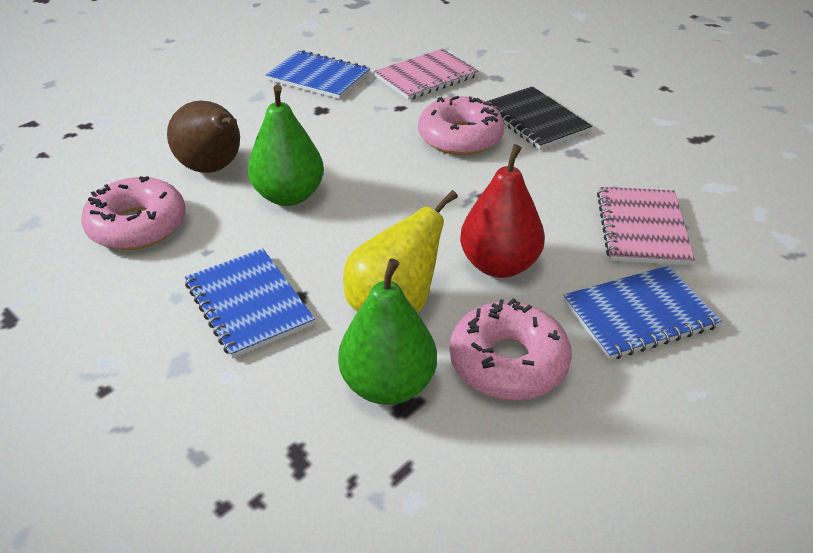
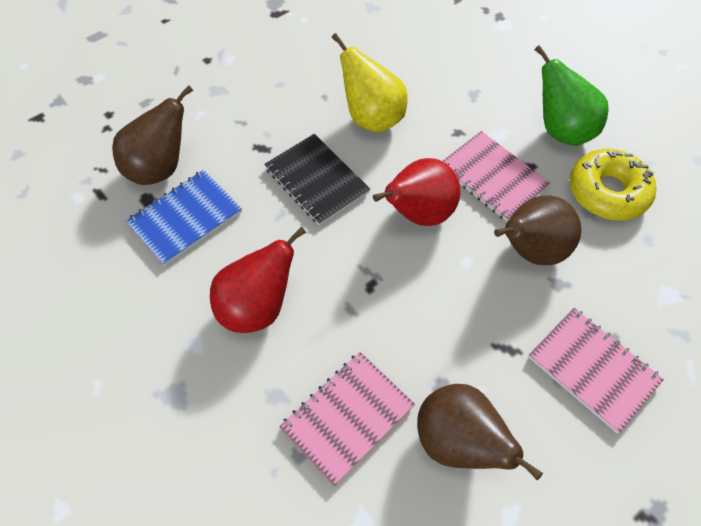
blue notebook: 3 -> 1
brown pear: 1 -> 3
green pear: 2 -> 1
pink donut: 3 -> 0
pink notebook: 2 -> 3
red pear: 1 -> 2
yellow donut: 0 -> 1

